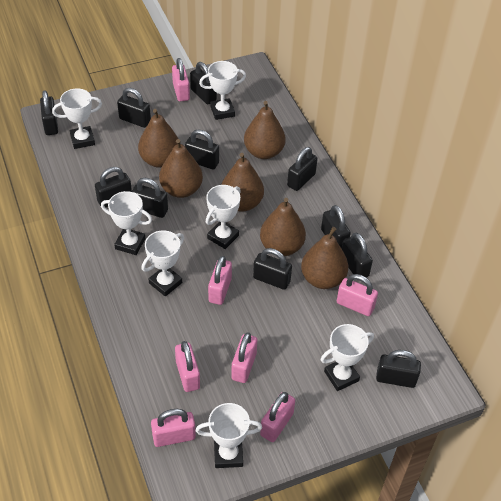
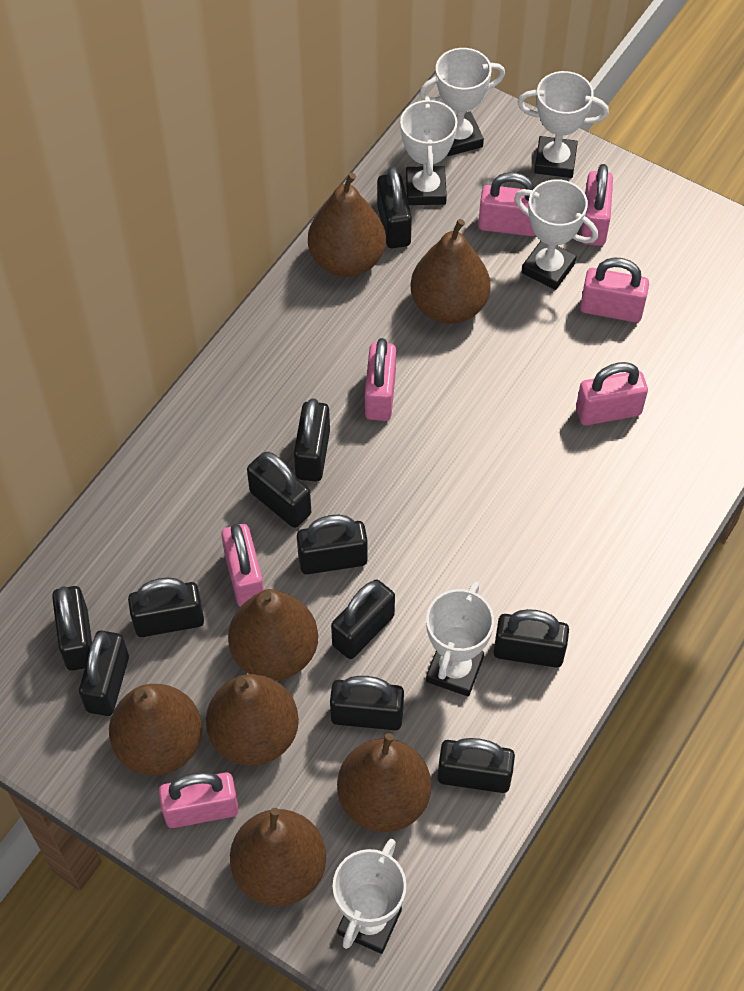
brown pear: 6 -> 7
white trophy: 7 -> 6

